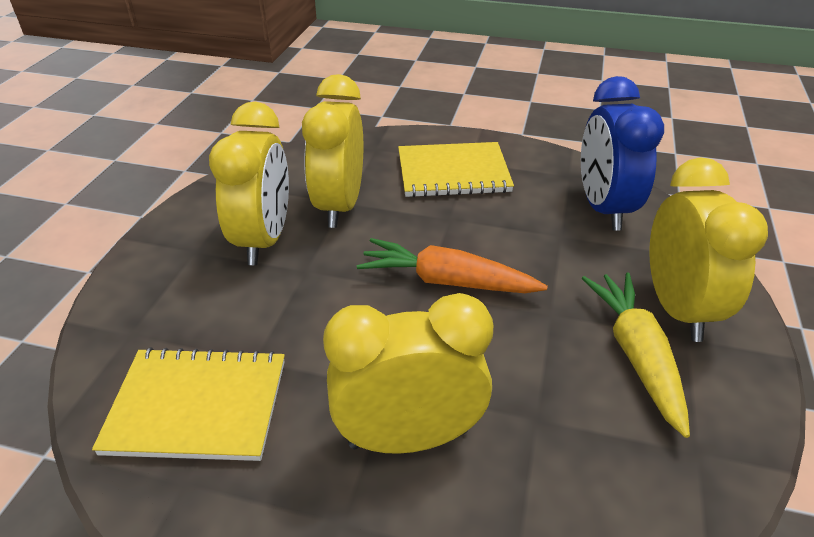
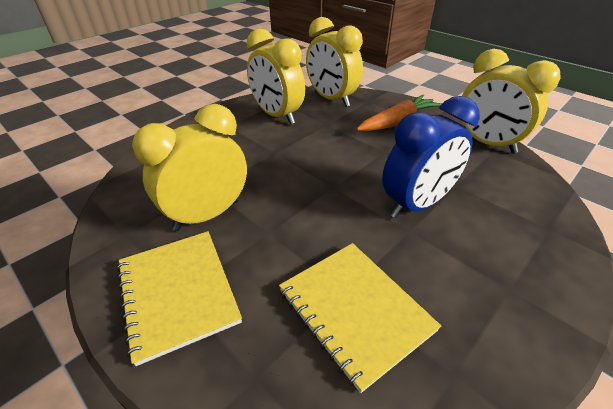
yellow carrot: 1 -> 0

